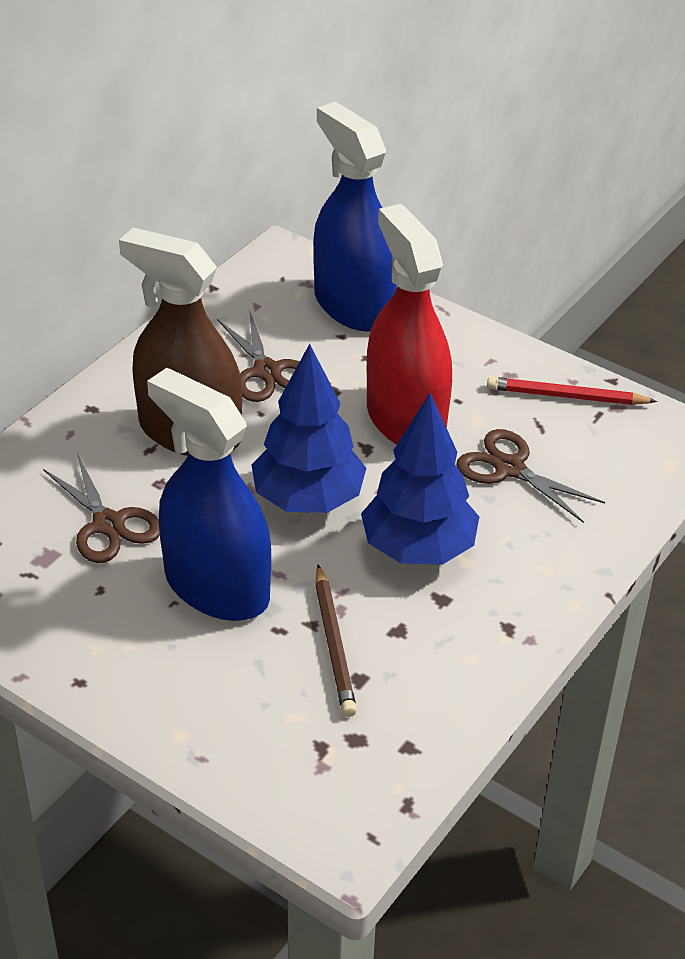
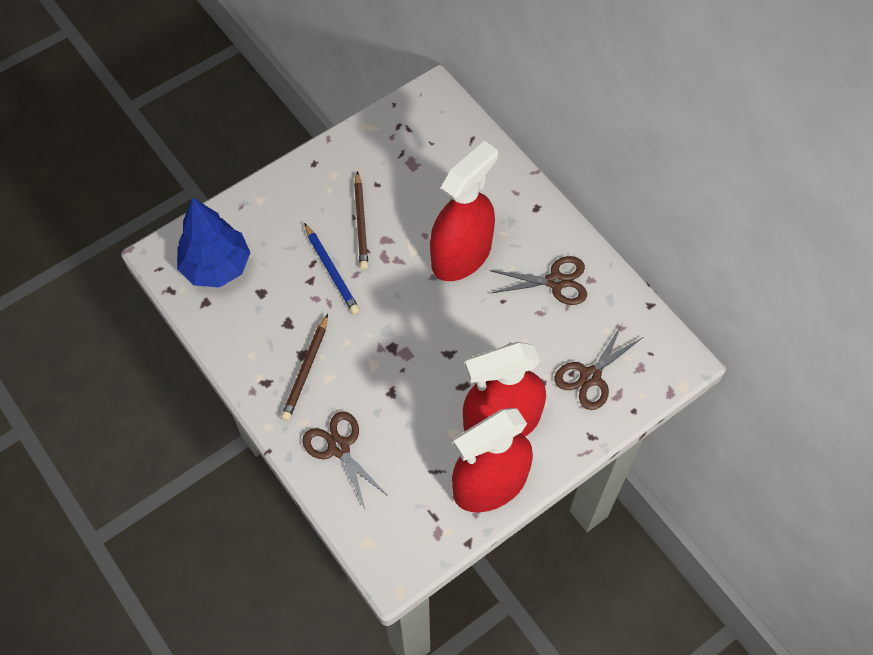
blue pencil: 0 -> 1
blue spray bottle: 2 -> 0
blue tree: 2 -> 1
brown pencil: 1 -> 2
brown spray bottle: 1 -> 0
red pencil: 1 -> 0
red spray bottle: 1 -> 3

